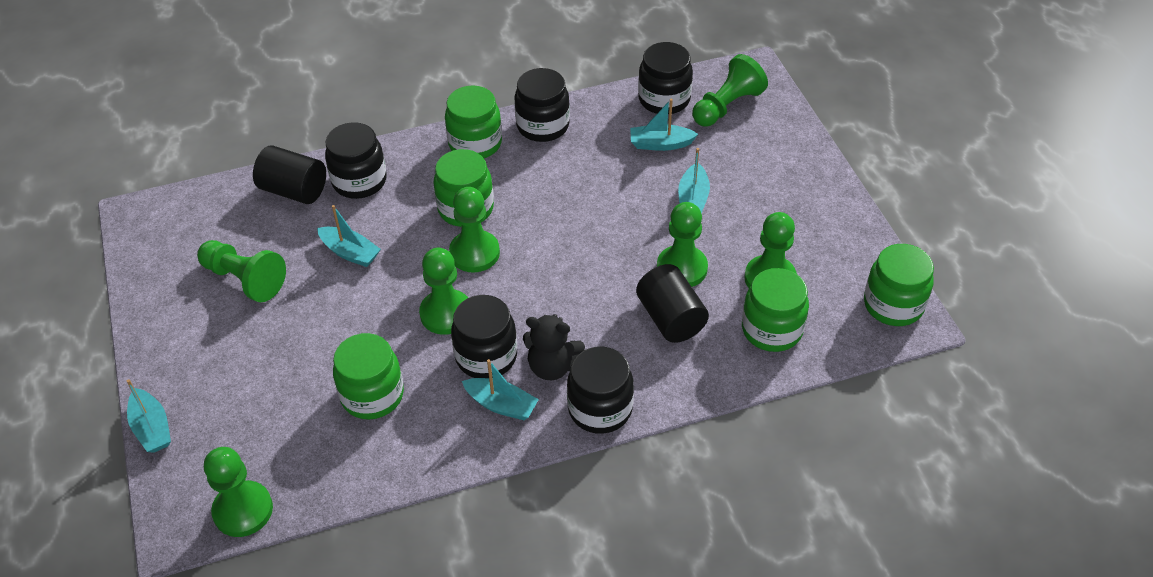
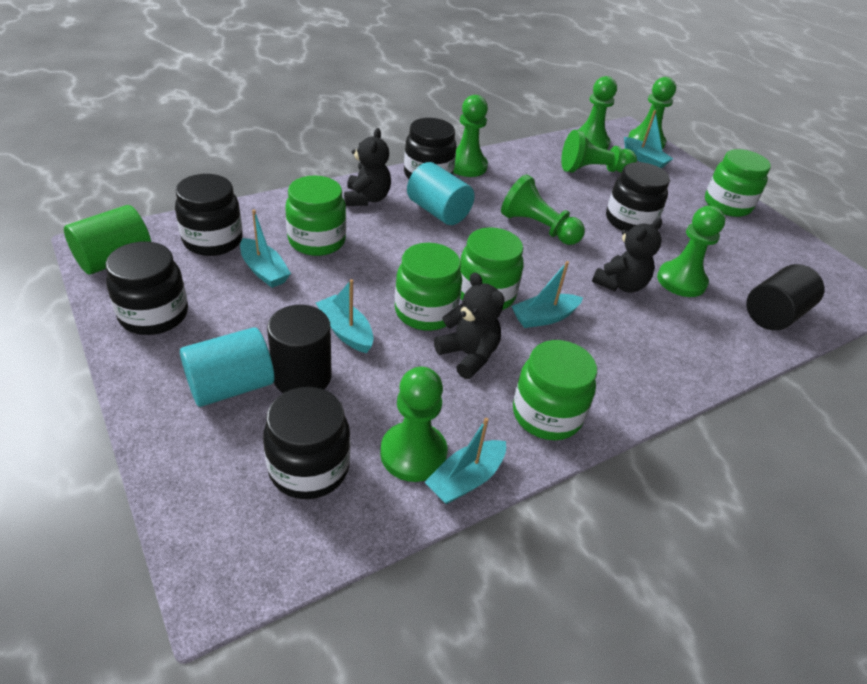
black teddy bear: 1 -> 3
green cylinder: 0 -> 1
turquoise cylinder: 0 -> 2

